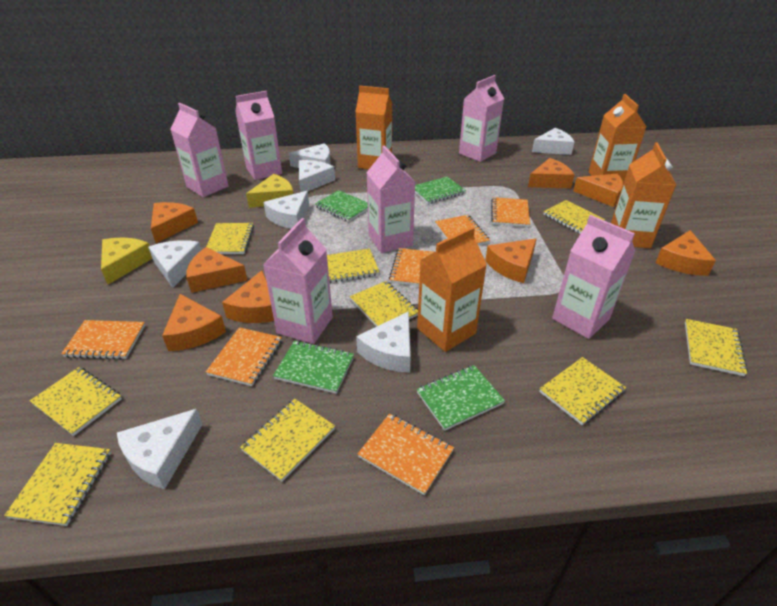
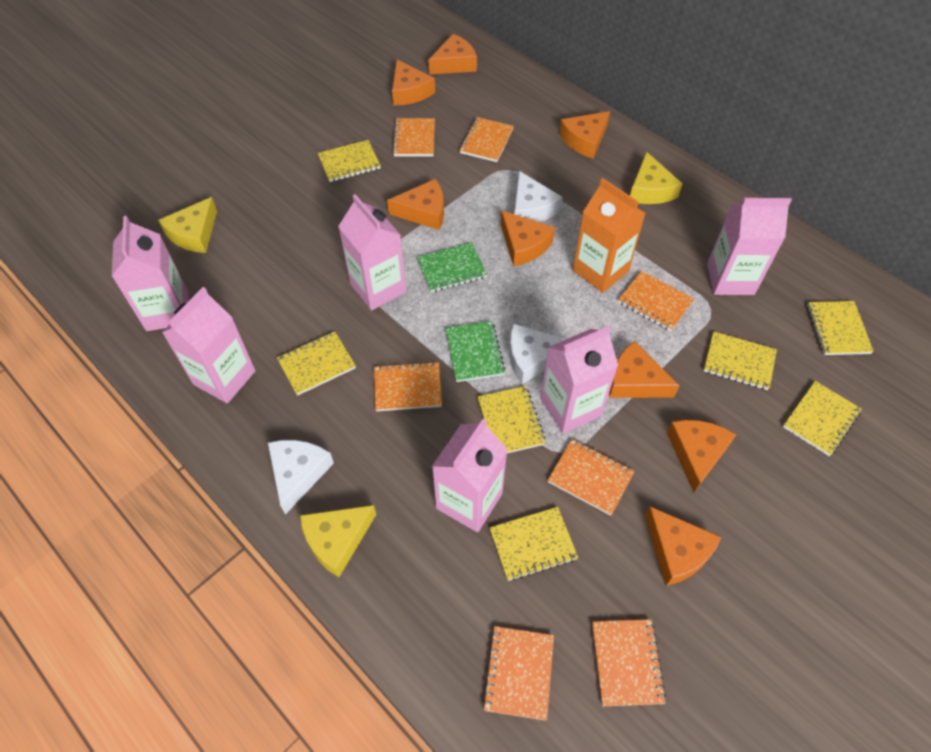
green notebook: 4 -> 2
orange carton: 4 -> 1
orange notebook: 6 -> 7
white cheese: 7 -> 3
yellow cheese: 2 -> 3
yellow notebook: 9 -> 7

